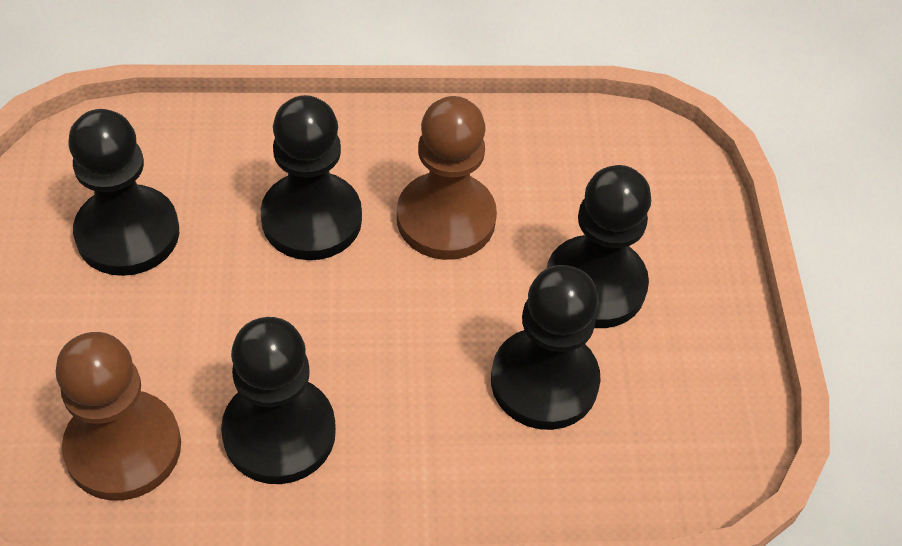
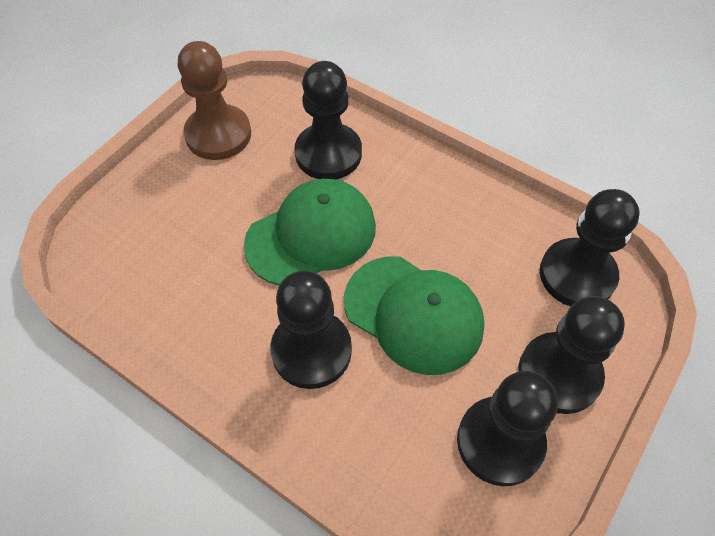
brown pawn: 2 -> 1
green cap: 0 -> 2

